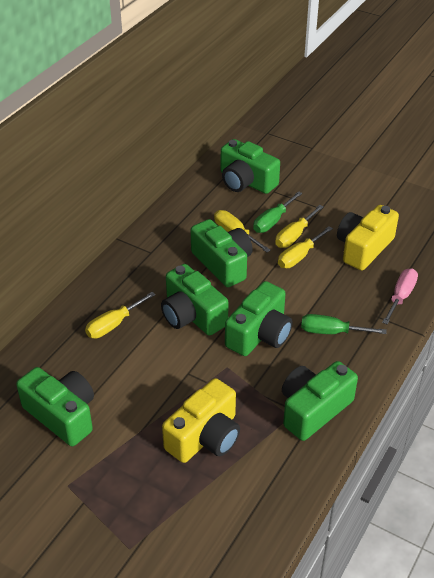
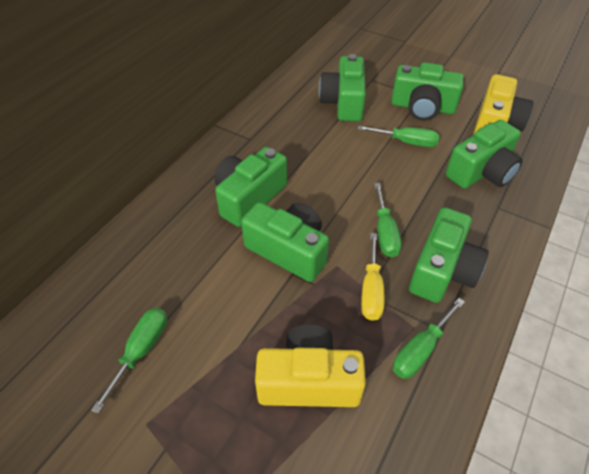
green screwdriver: 2 -> 4
pink screwdriver: 1 -> 0
yellow screwdriver: 4 -> 1

